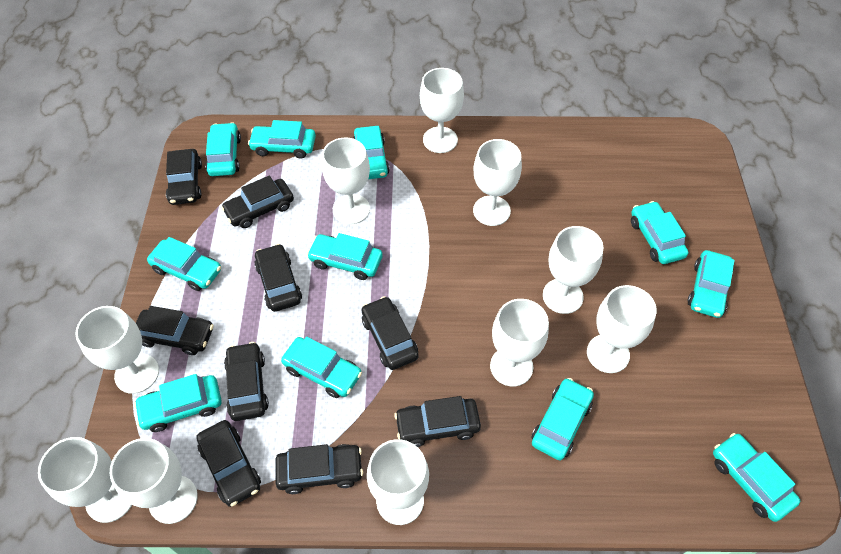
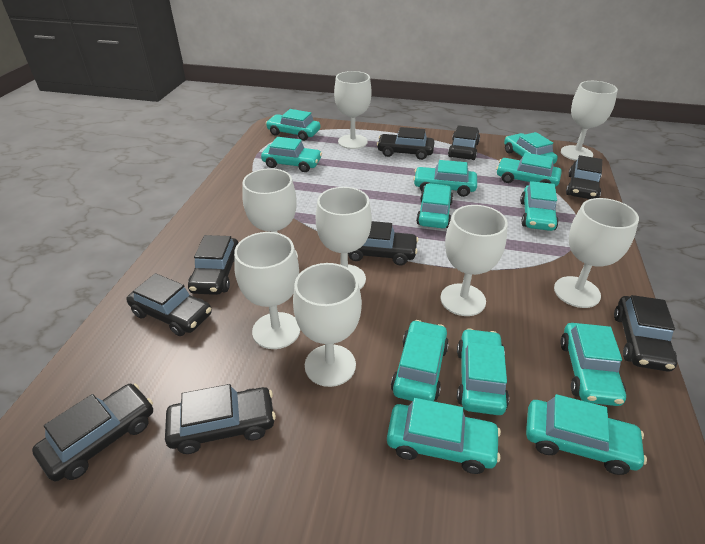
turquoise car: 11 -> 12
white goblet: 10 -> 8

